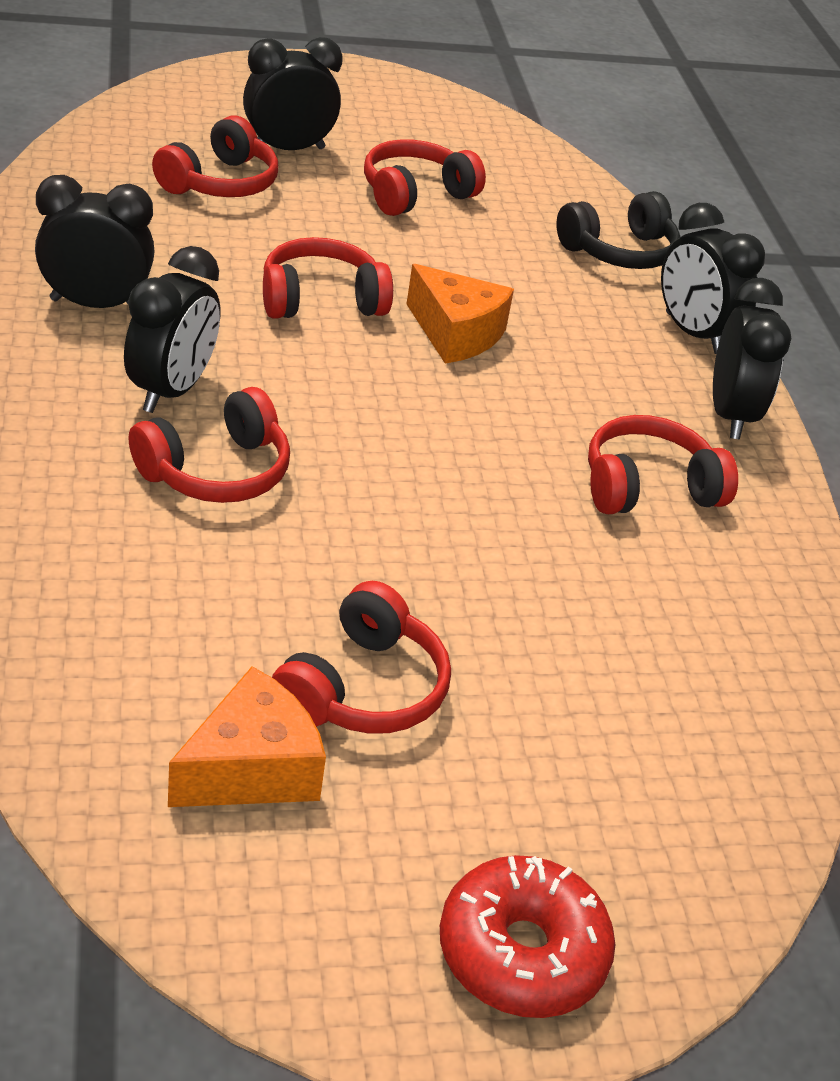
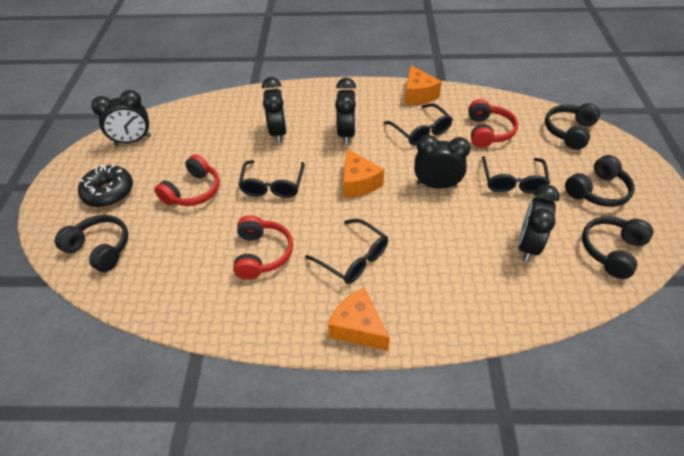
black donut: 0 -> 1
black glasses: 0 -> 4
black headphones: 1 -> 4
orange cheese: 2 -> 3
red donut: 1 -> 0
red headphones: 6 -> 3

